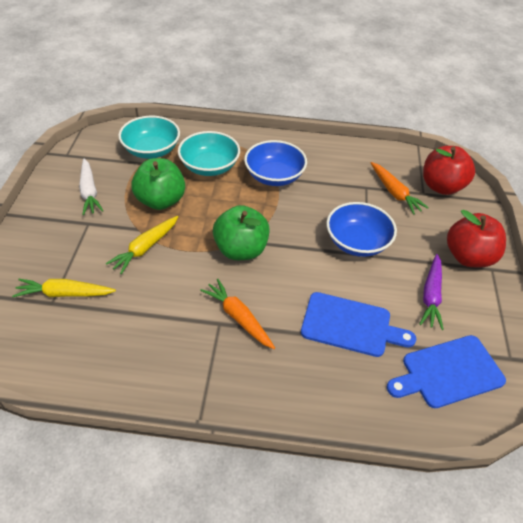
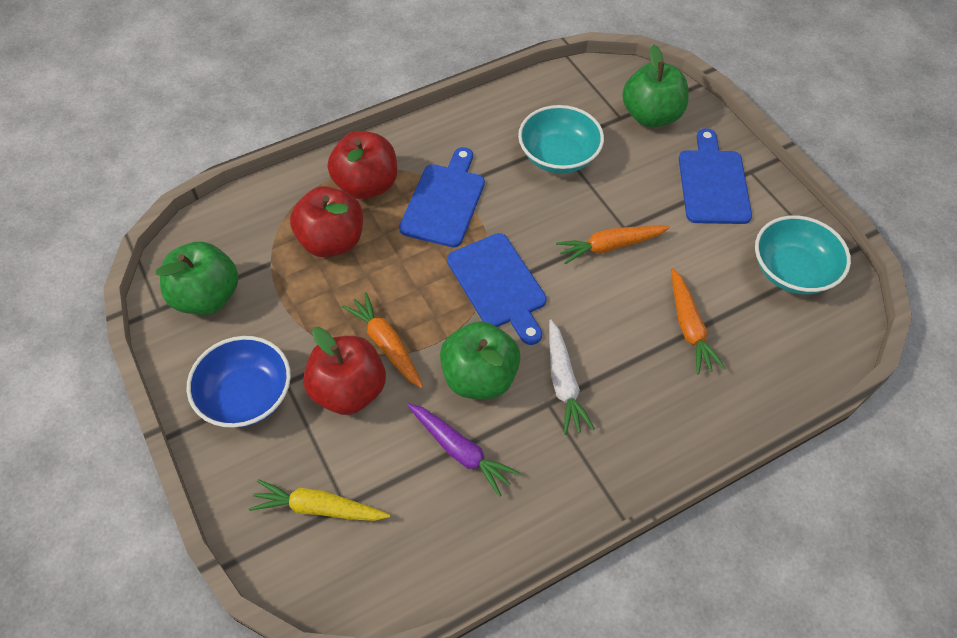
blue bowl: 2 -> 1
blue cutting board: 2 -> 3
green apple: 2 -> 3
orange carrot: 2 -> 3
red apple: 2 -> 3
yellow carrot: 2 -> 1

